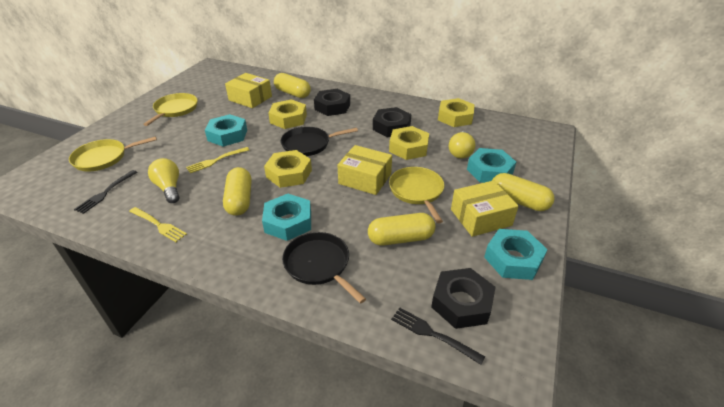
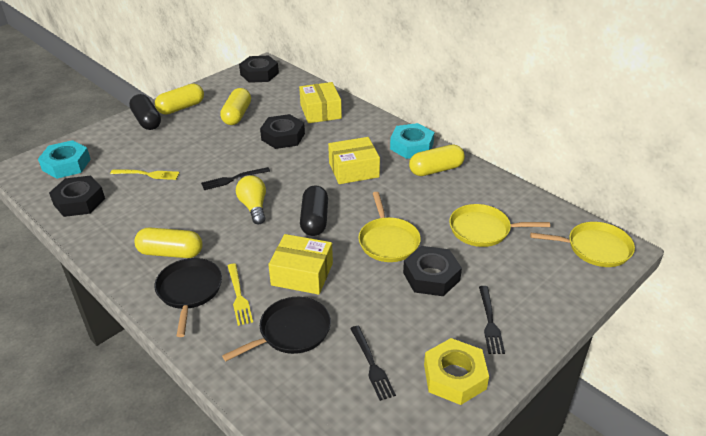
black capsule: 0 -> 2
black fork: 2 -> 3
black nut: 3 -> 4
turquoise nut: 4 -> 2
yellow light bulb: 2 -> 1
yellow nut: 4 -> 1

